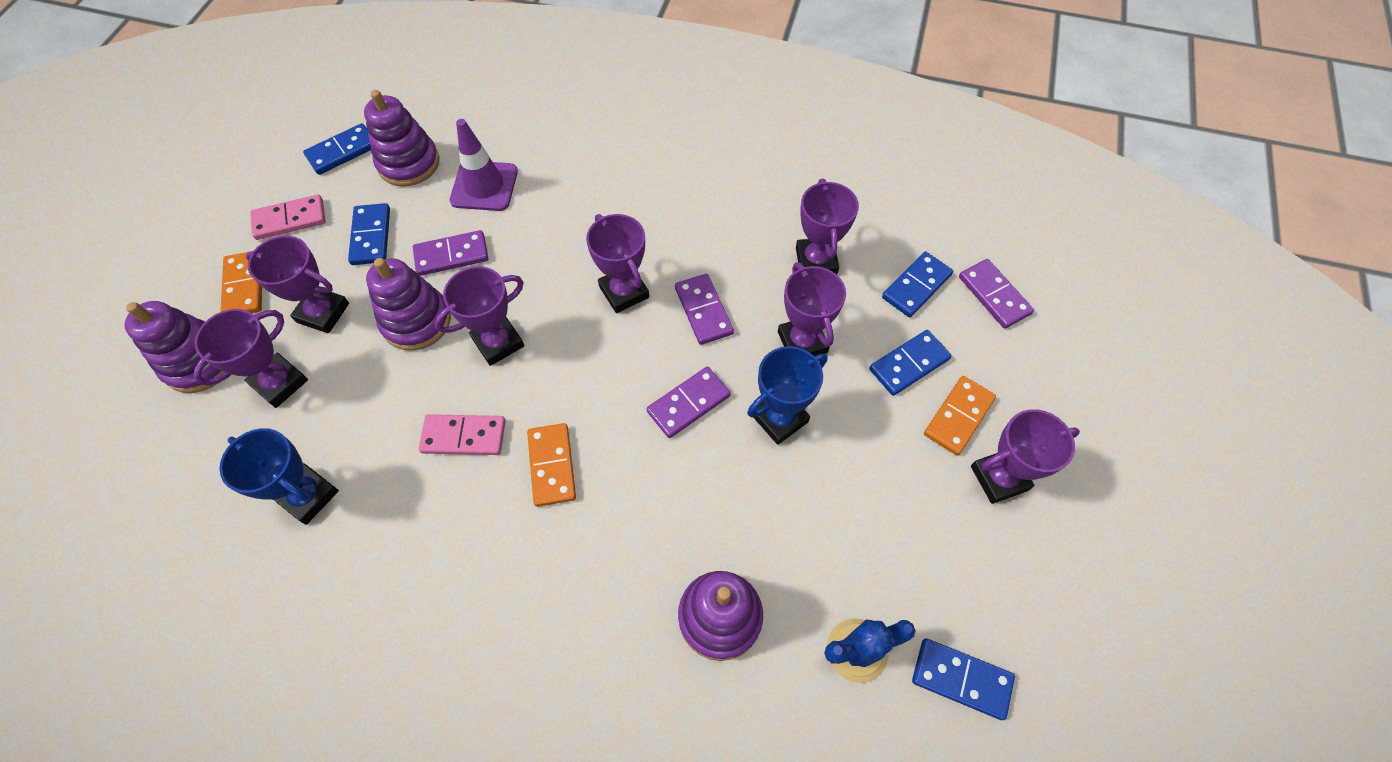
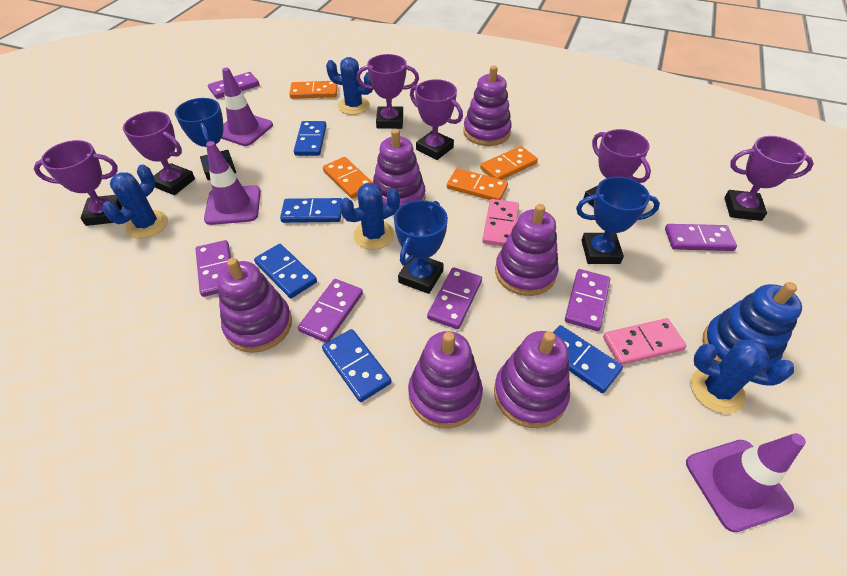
blue cactus: 1 -> 4
blue stacking toy: 0 -> 1
blue trophy: 2 -> 3
orange domino: 3 -> 4
purple domino: 4 -> 6
purple stacking toy: 4 -> 6
purple traffic cone: 1 -> 3
purple trophy: 7 -> 6

